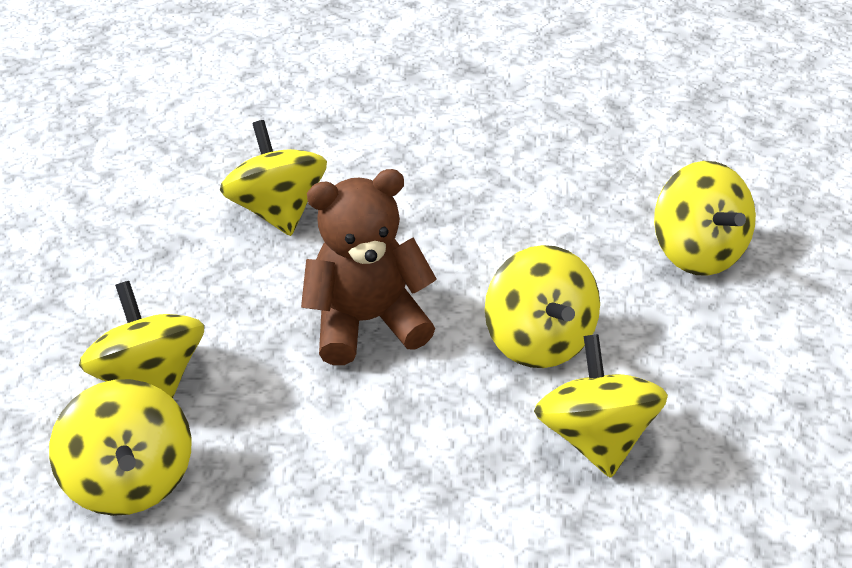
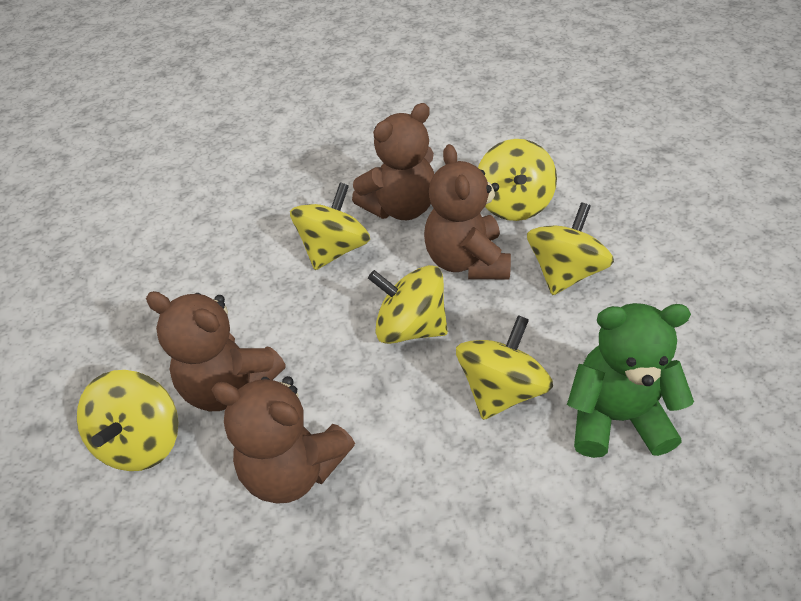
brown teddy bear: 1 -> 4
green teddy bear: 0 -> 1

